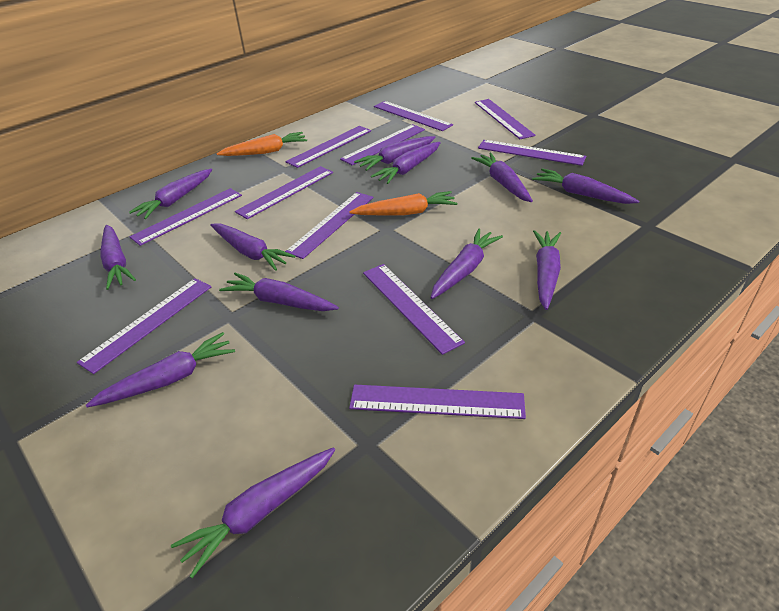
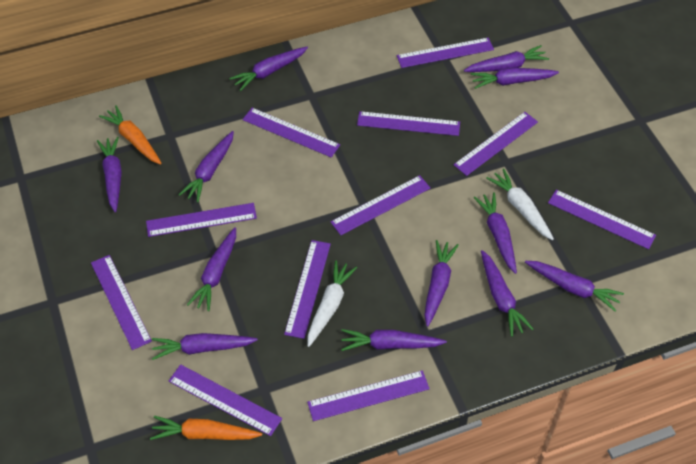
white carrot: 0 -> 2

